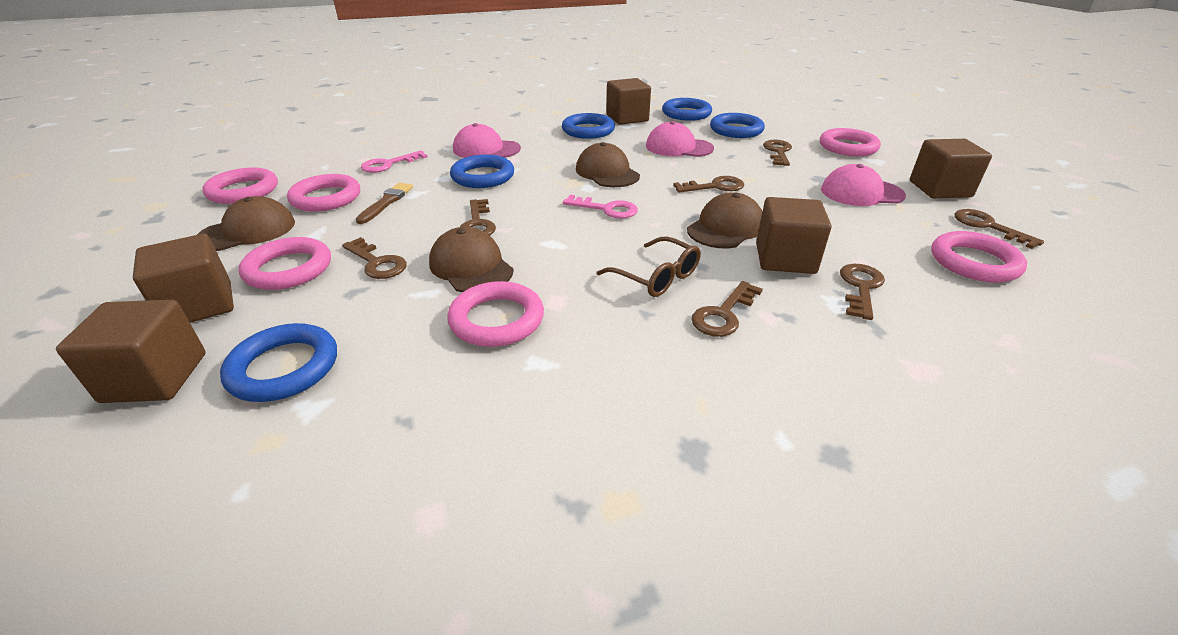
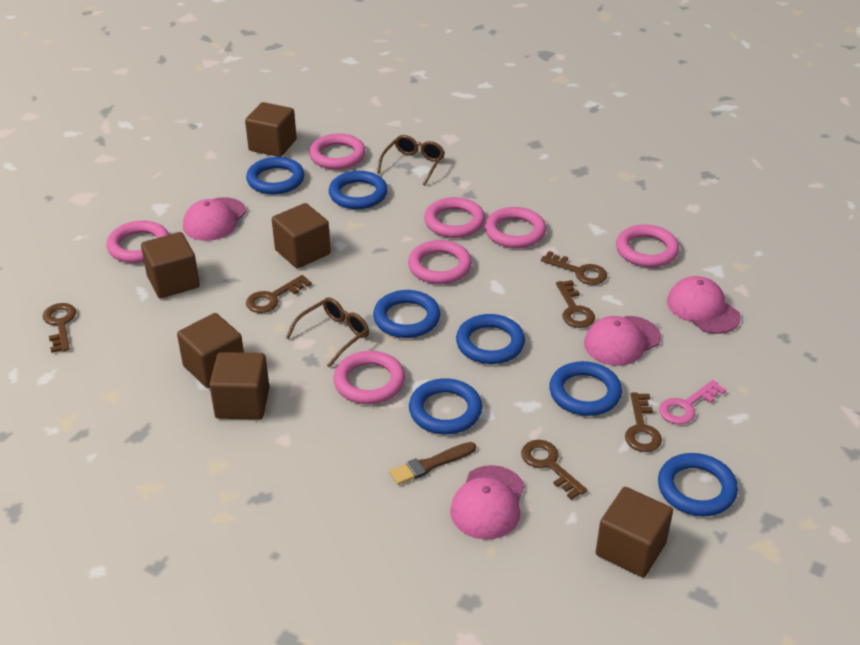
blue ring: 5 -> 7
brown cap: 4 -> 0
brown cube: 5 -> 6
brown glasses: 1 -> 2
brown key: 7 -> 6
pink cap: 3 -> 4
pink key: 2 -> 1
pink ring: 6 -> 7

